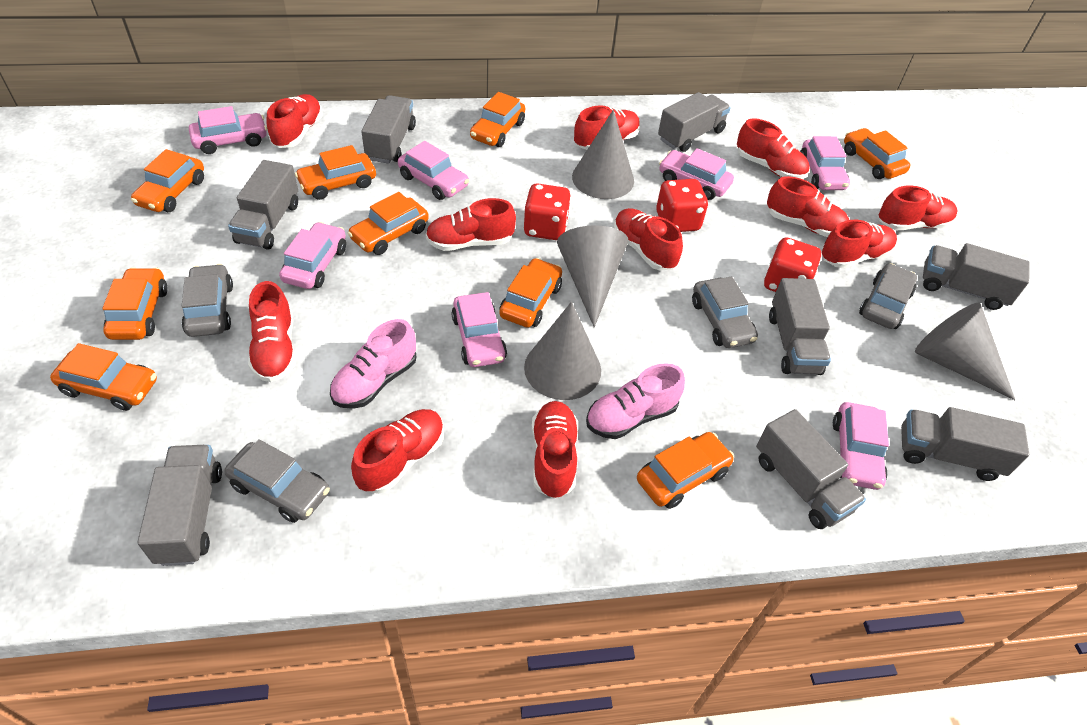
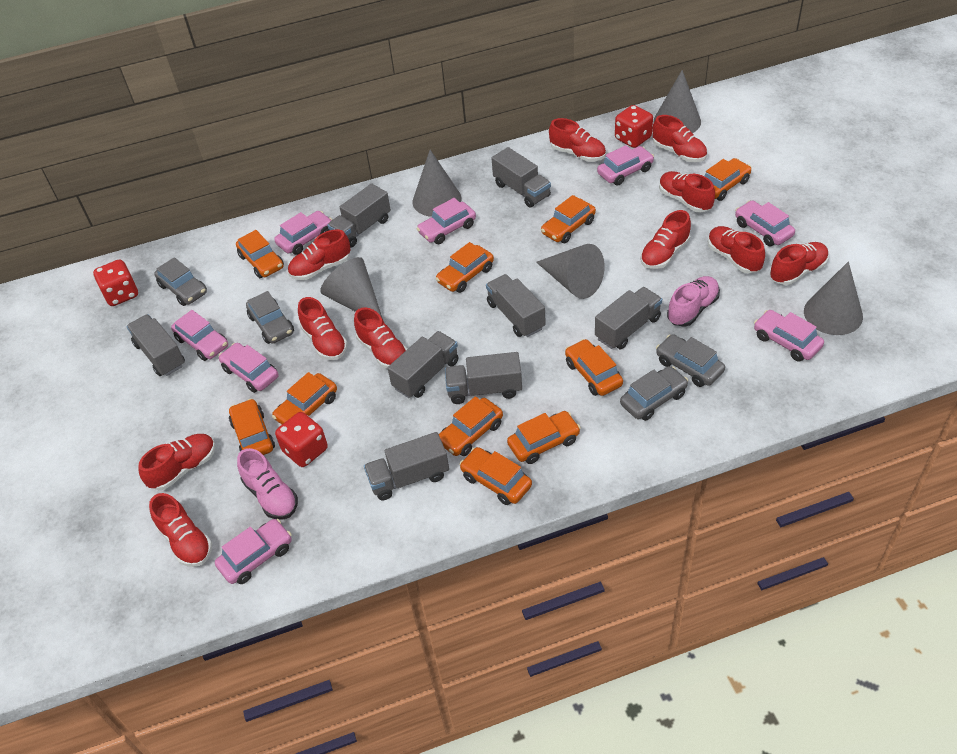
grey cone: 4 -> 5
orange car: 9 -> 10
pink car: 7 -> 8

